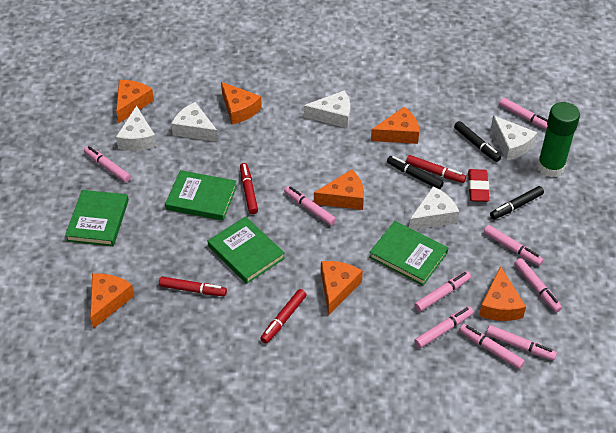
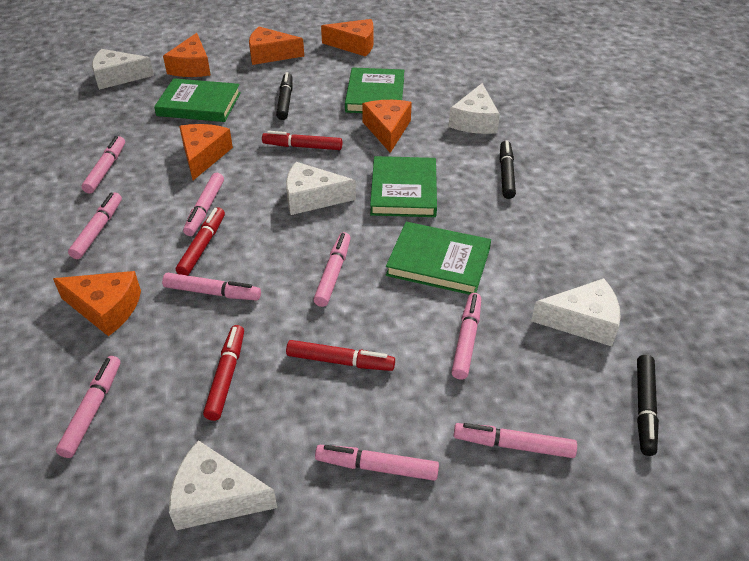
green glue stick: 1 -> 0
orange cheese: 7 -> 6
red eraser: 1 -> 0

